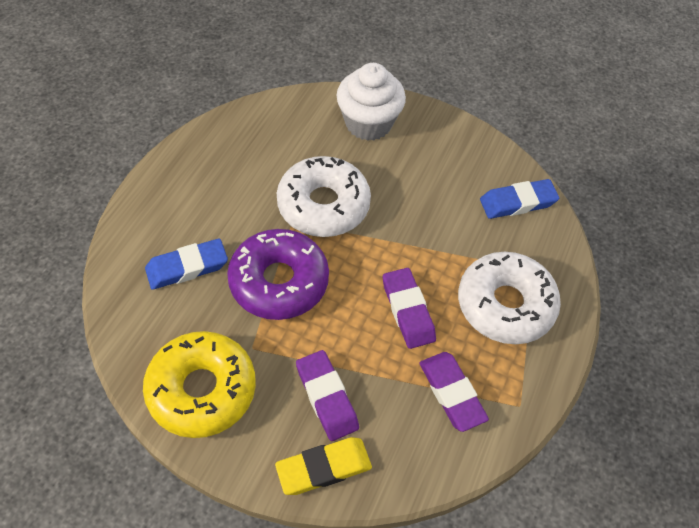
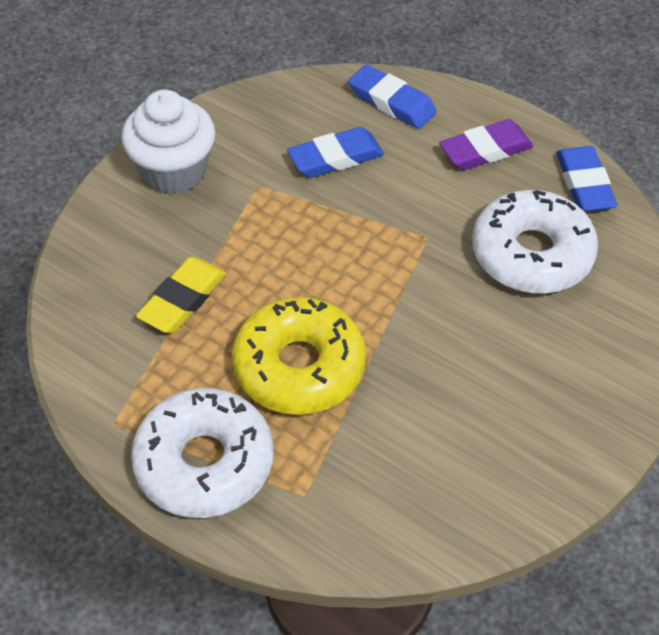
blue eraser: 2 -> 3
purple donut: 1 -> 0
purple eraser: 3 -> 1

